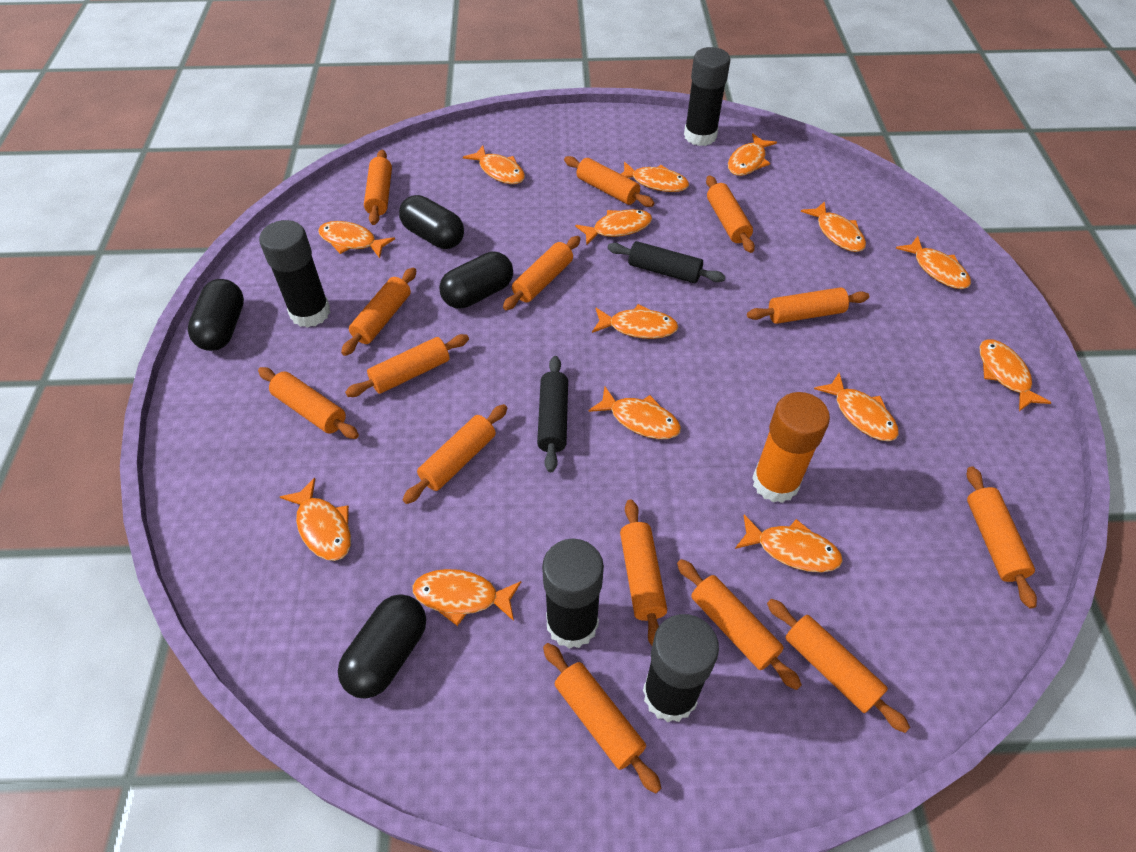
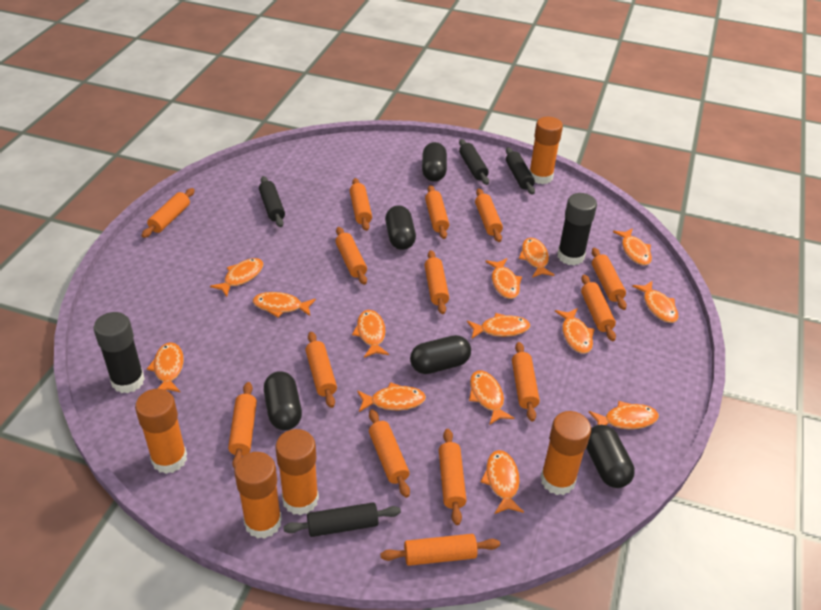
black capsule: 4 -> 5
black glue stick: 4 -> 2
black rolling pin: 2 -> 4
orange glue stick: 1 -> 5

